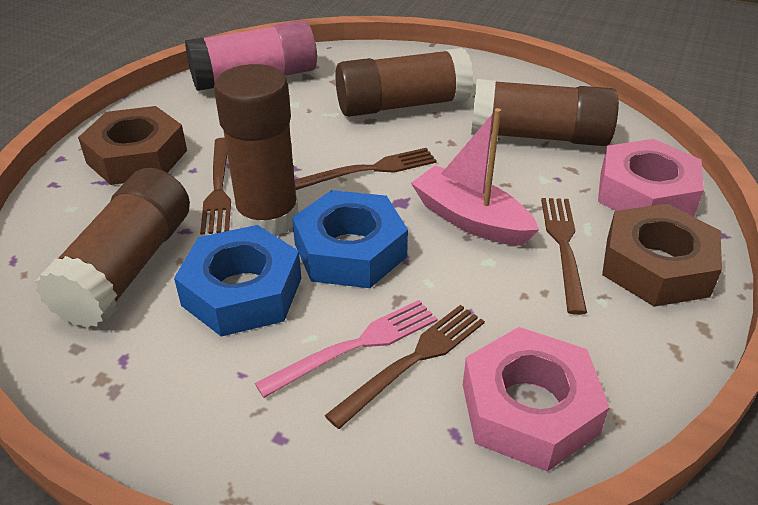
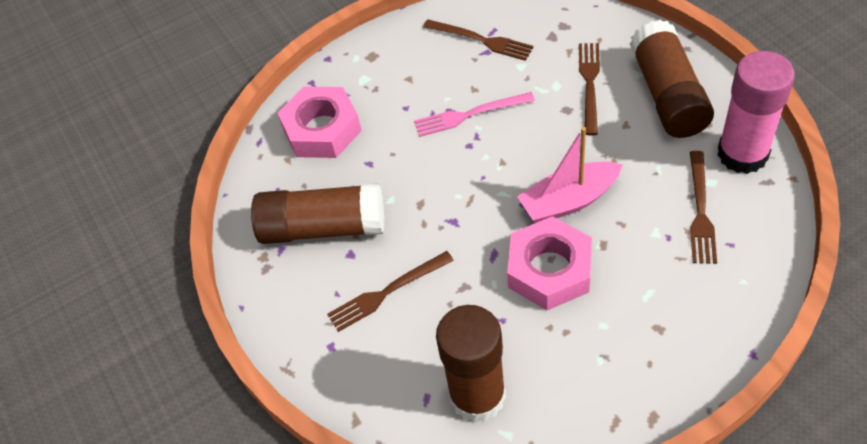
blue nut: 2 -> 0
brown glue stick: 4 -> 3
brown nut: 2 -> 0

